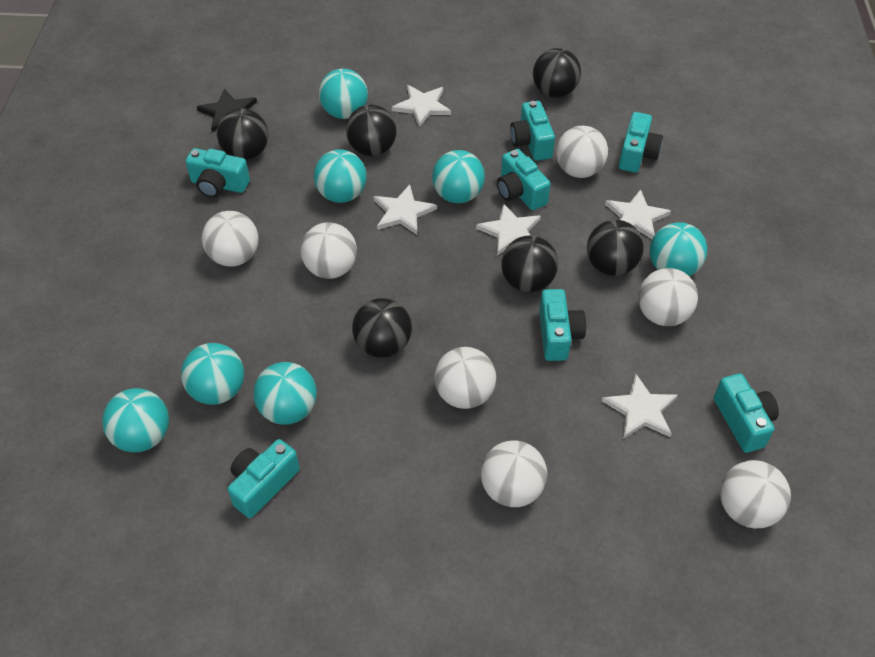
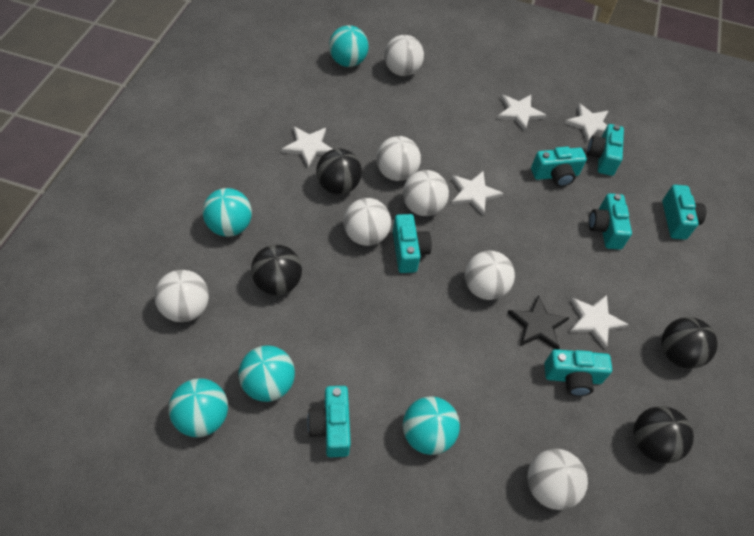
black ball: 6 -> 4
turquoise ball: 7 -> 5

